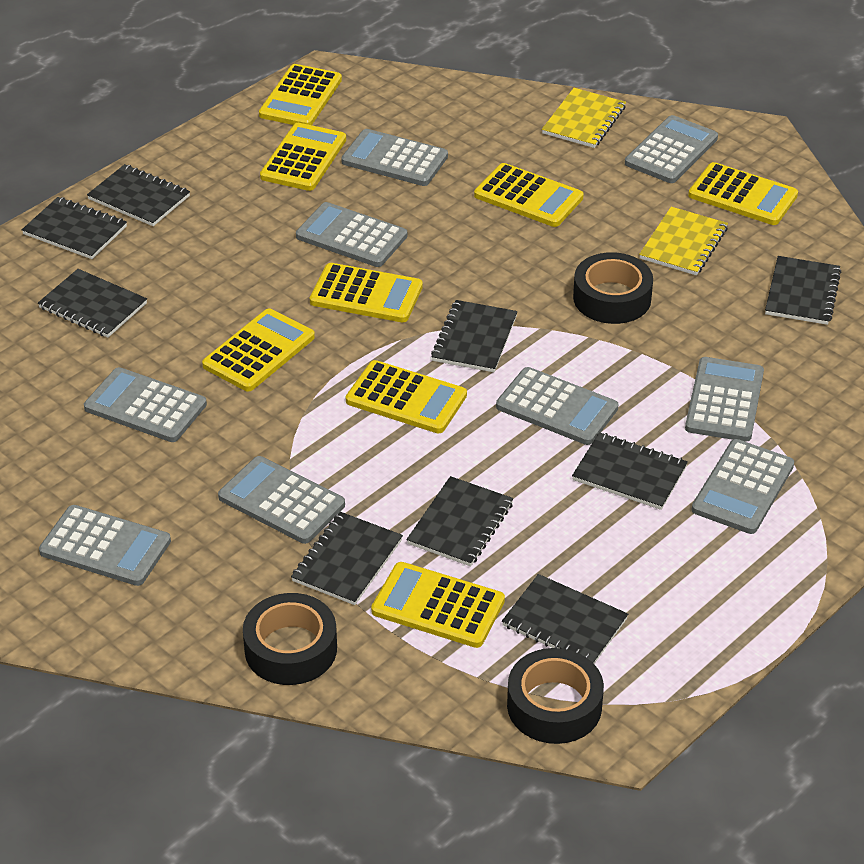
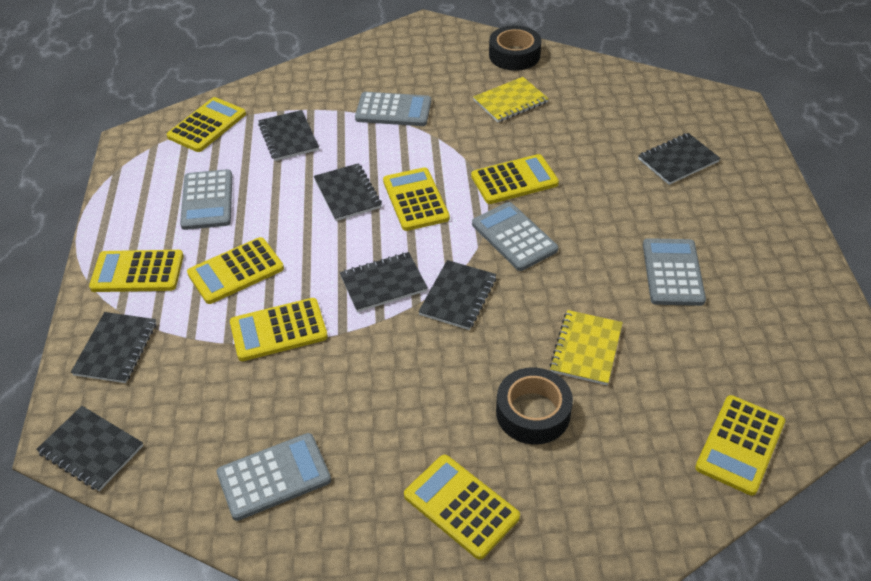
black notebook: 9 -> 7
black tape: 3 -> 2
grey calculator: 9 -> 5

